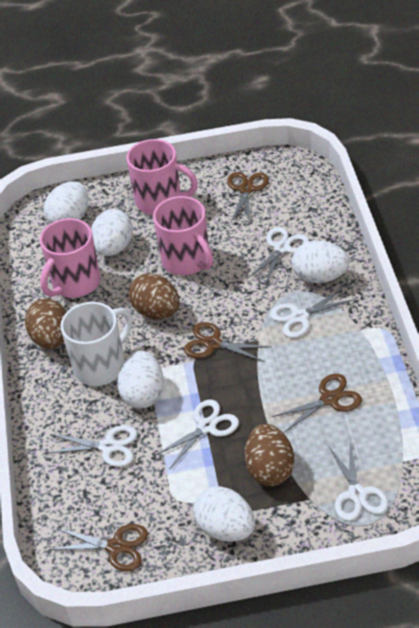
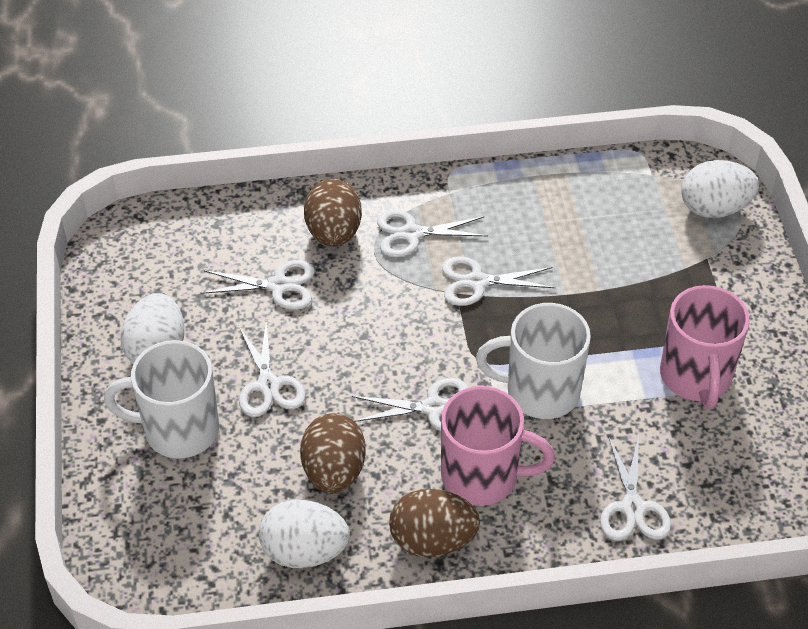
brown scissors: 4 -> 0
pink mug: 3 -> 2
white egg: 5 -> 3
white mug: 1 -> 2
white scissors: 5 -> 6

